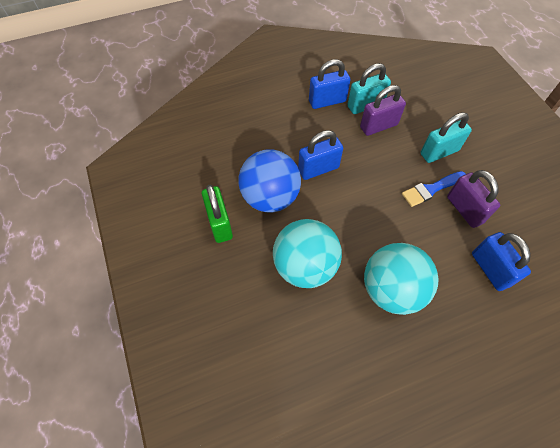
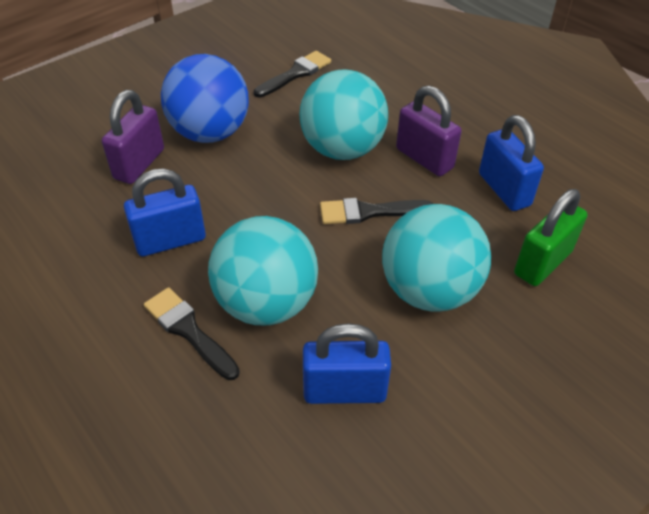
black brush: 0 -> 3
blue brush: 1 -> 0
turquoise ball: 2 -> 3
turquoise padlock: 2 -> 0

